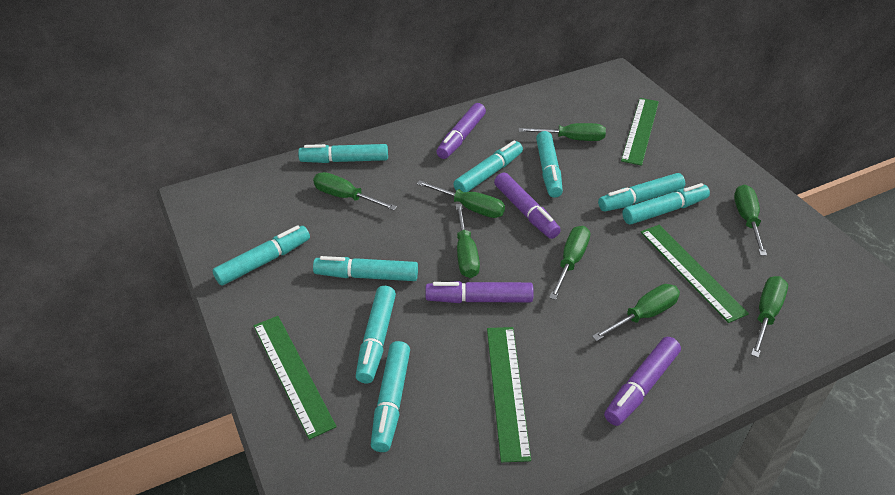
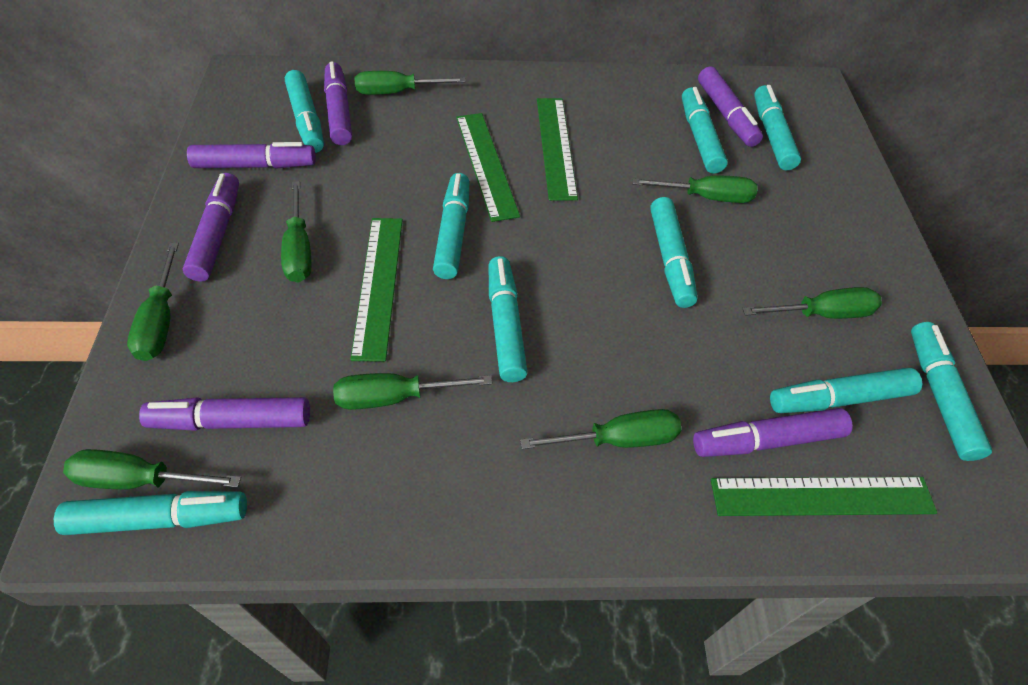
purple marker: 4 -> 6

